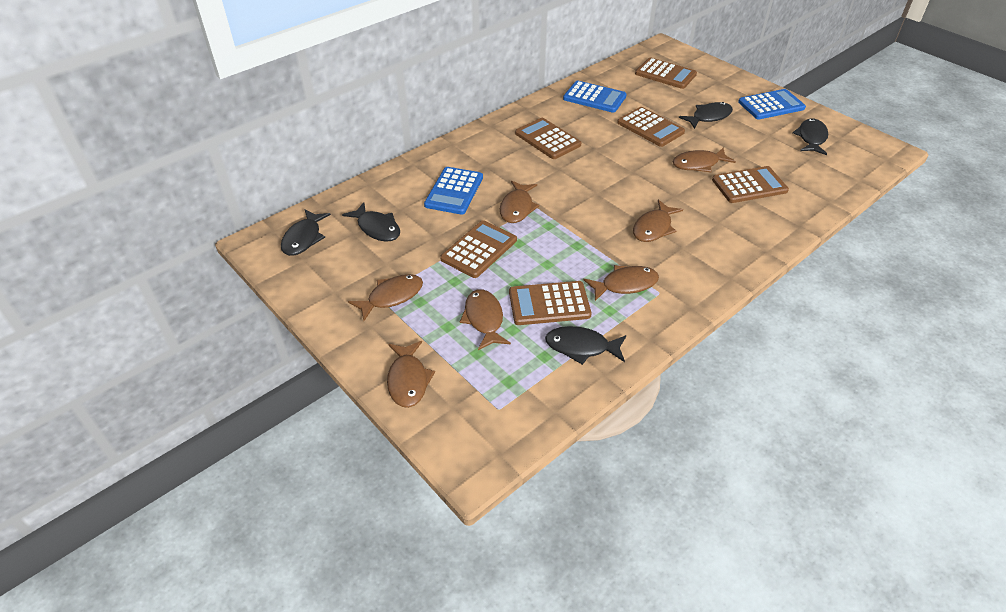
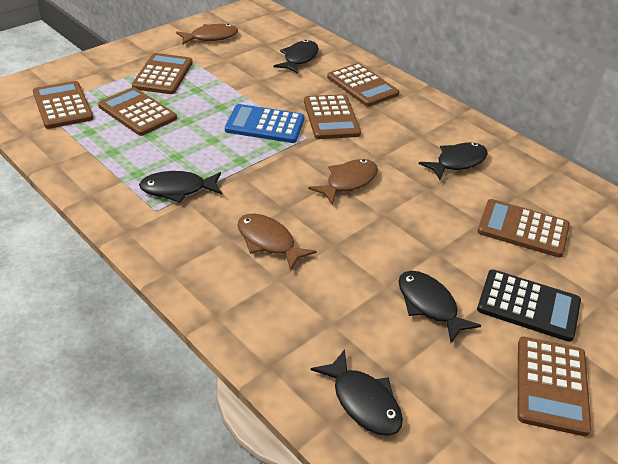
black calculator: 0 -> 1
blue calculator: 3 -> 1
brown calculator: 6 -> 7
brown fish: 7 -> 3

